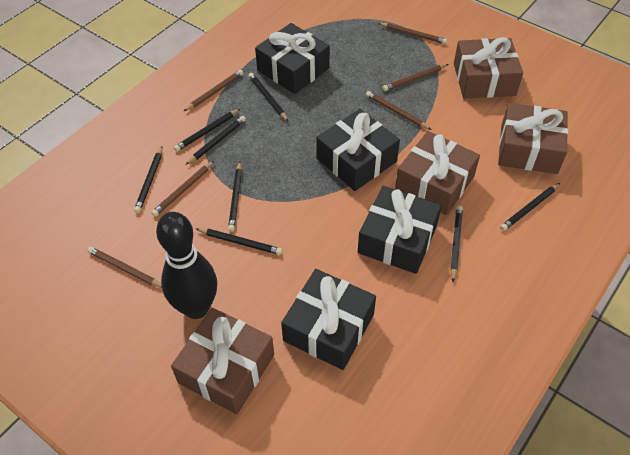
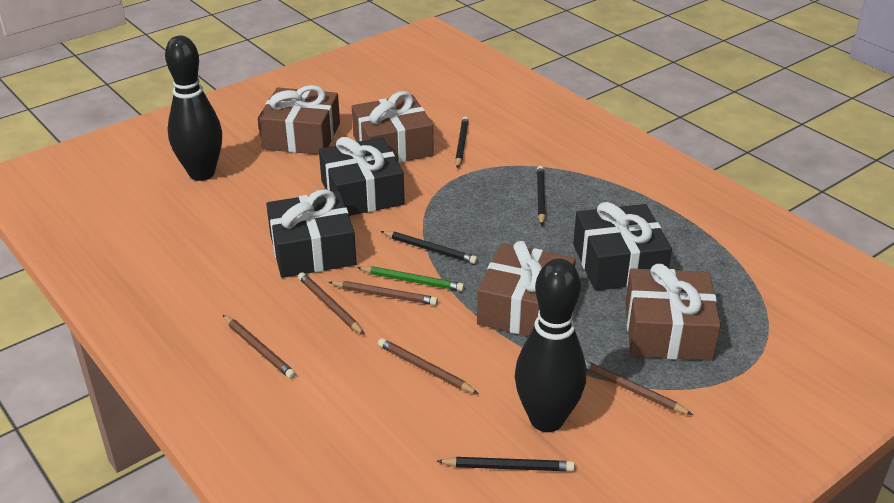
black bowling pin: 1 -> 2
black gift: 4 -> 3
black pencil: 8 -> 4
brown pencil: 6 -> 5
green pencil: 0 -> 1

